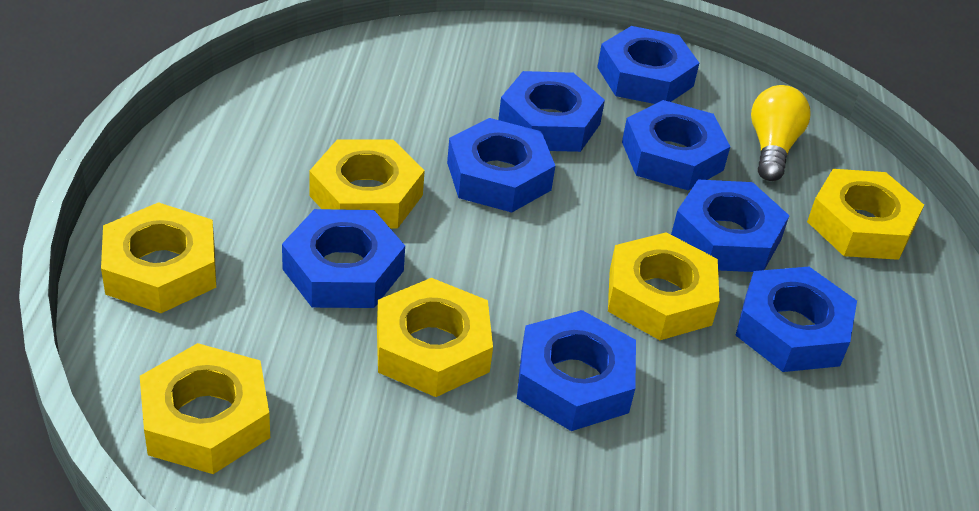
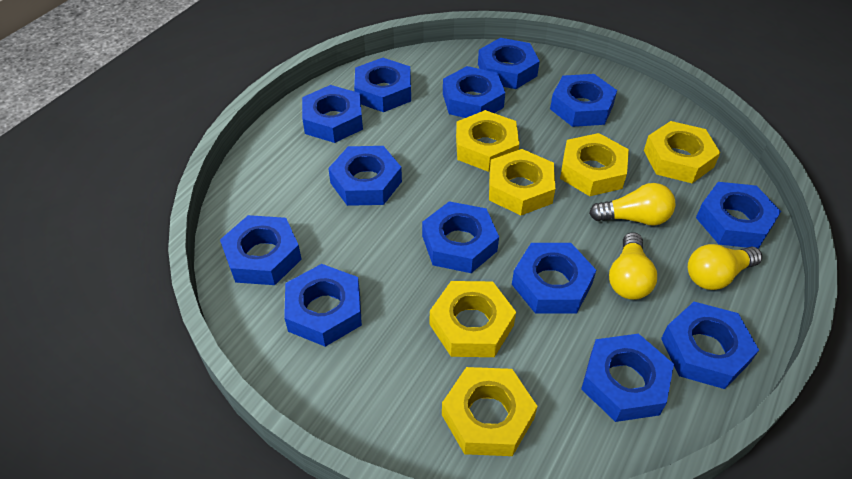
blue nut: 8 -> 13
yellow light bulb: 1 -> 3

